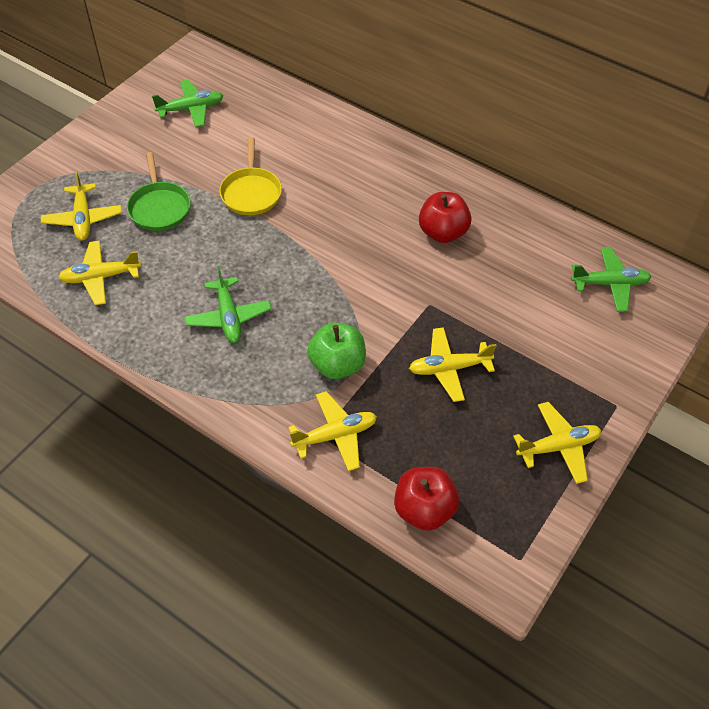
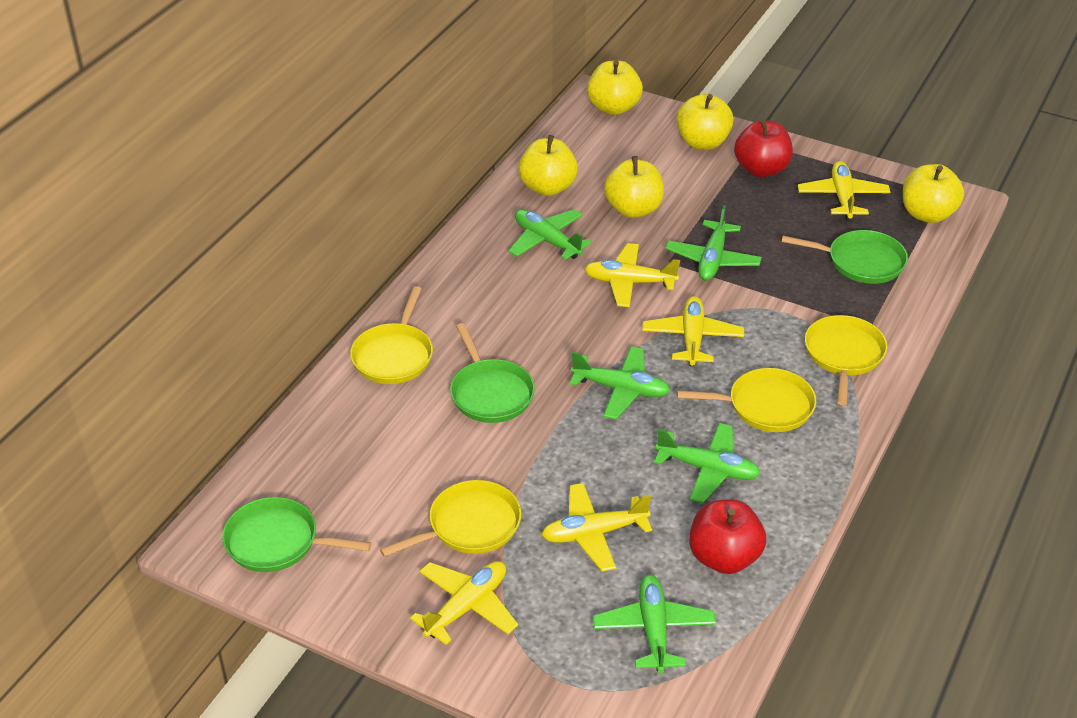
green apple: 1 -> 0
green pan: 1 -> 3
green plane: 3 -> 5
yellow apple: 0 -> 5
yellow pan: 1 -> 4

